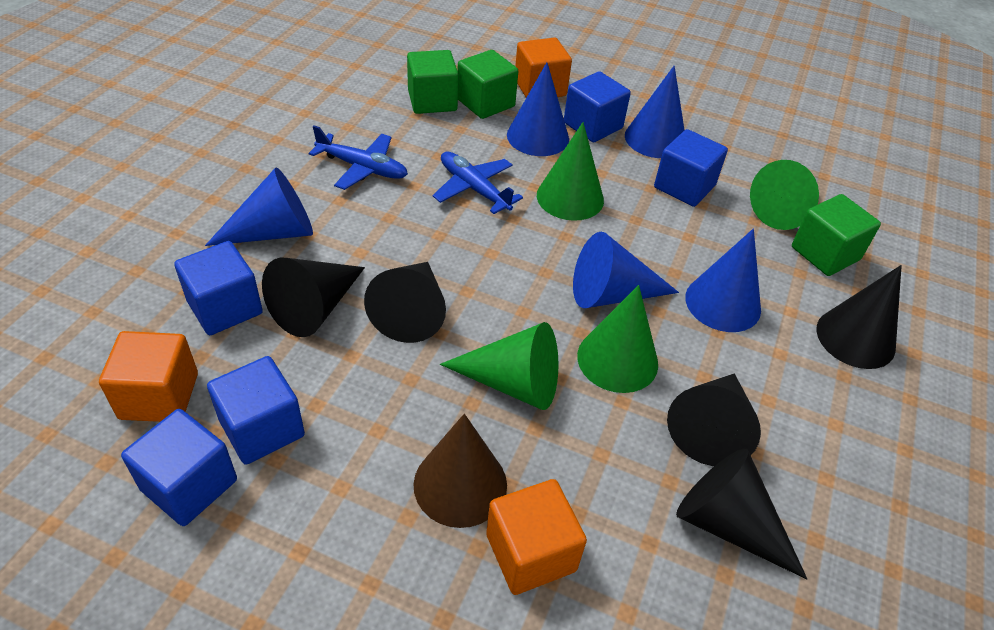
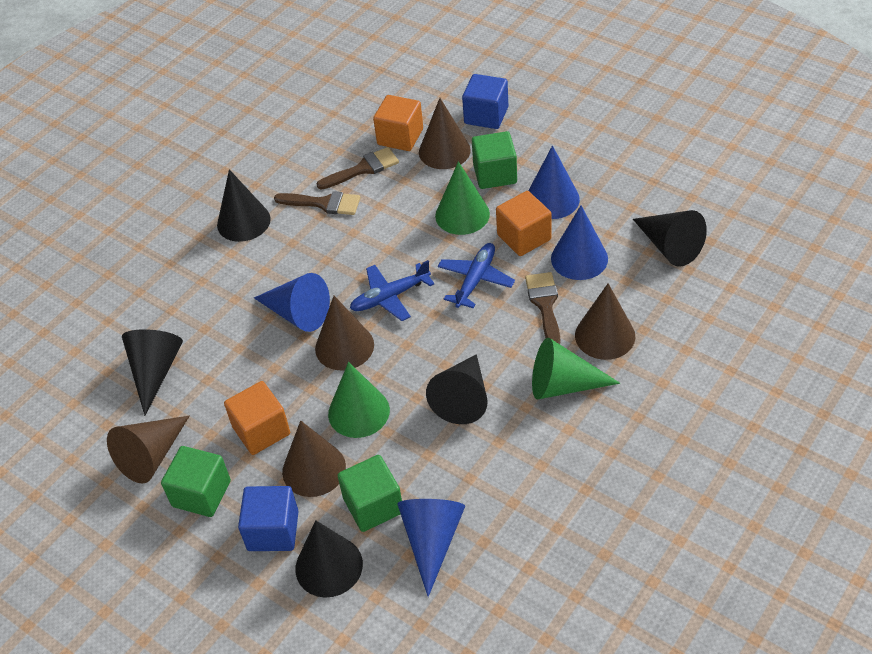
blue cone: 5 -> 4
blue cube: 5 -> 2
brown brush: 0 -> 3
brown cone: 1 -> 5
green cone: 4 -> 3

